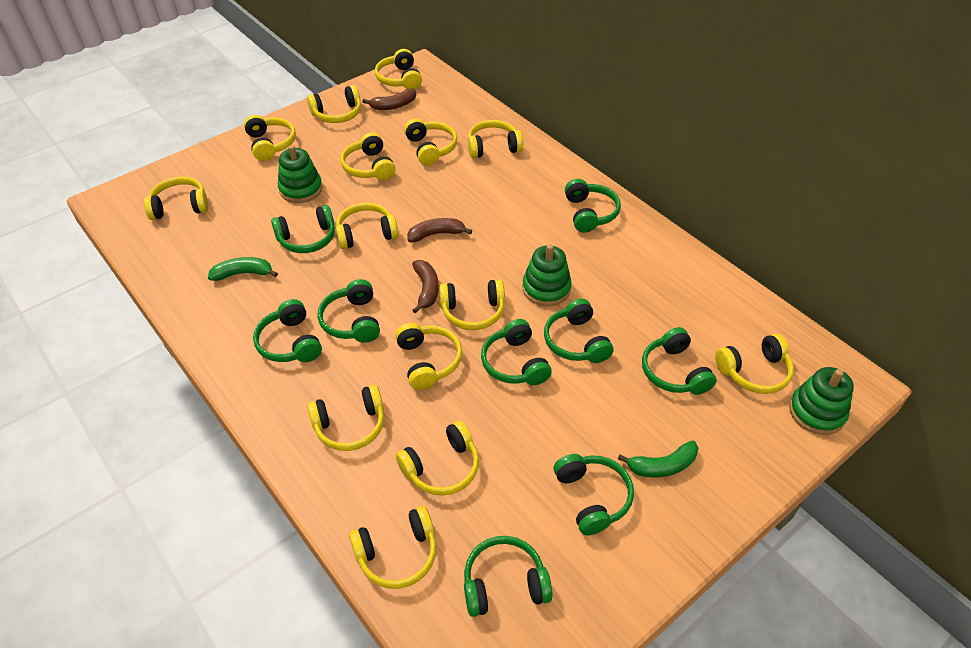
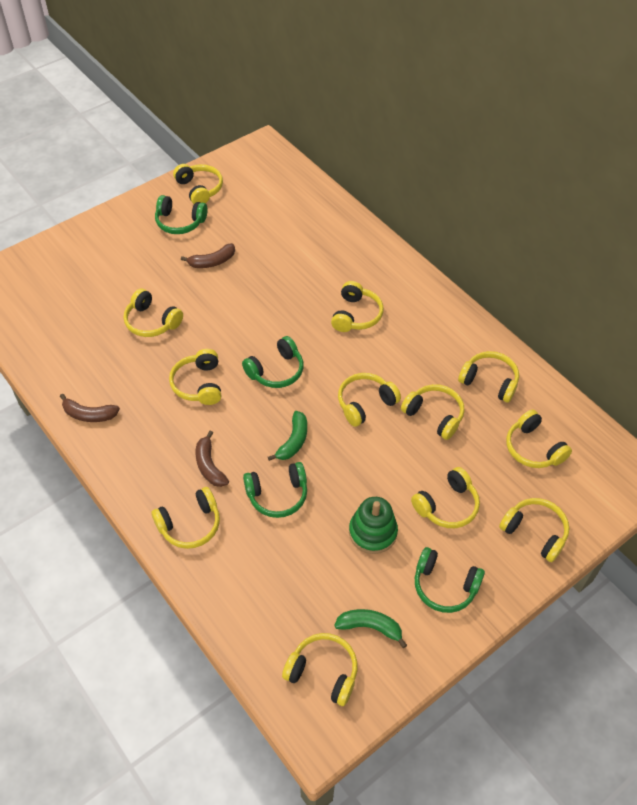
green headphones: 9 -> 4
green stacking toy: 3 -> 1
yellow headphones: 14 -> 12

